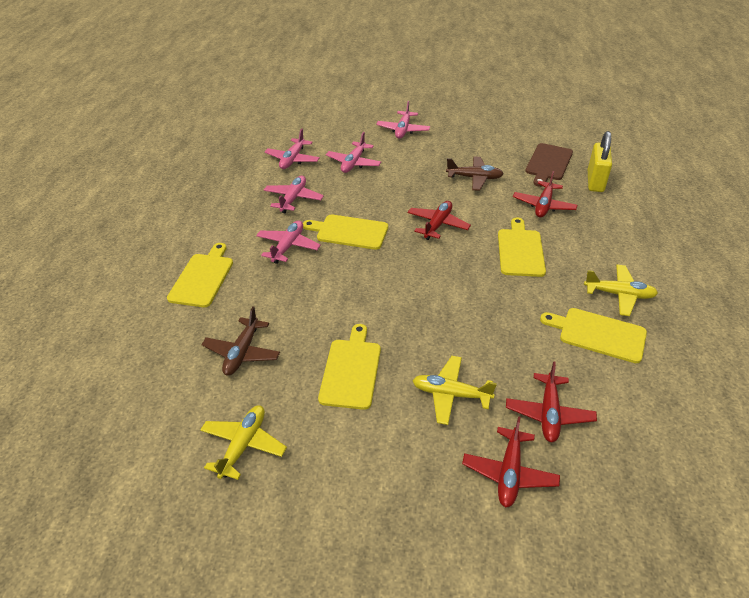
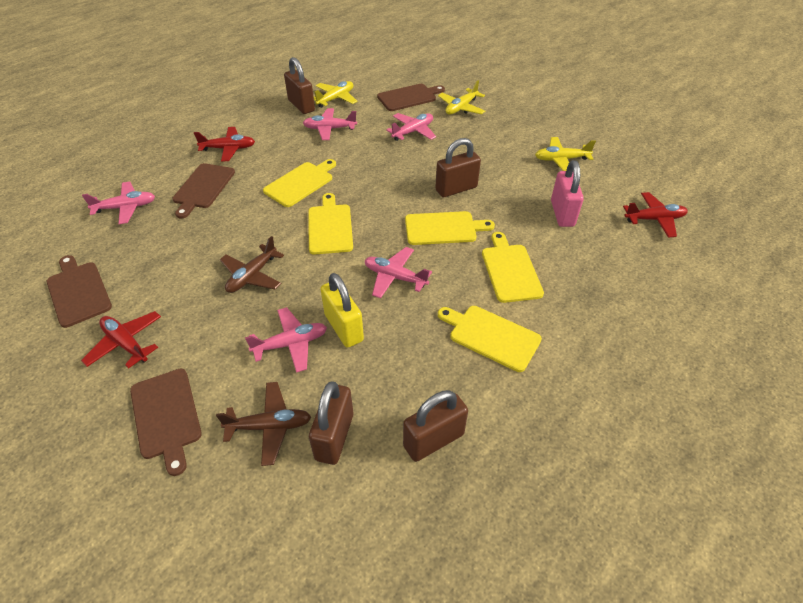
brown cutting board: 1 -> 4
brown padlock: 0 -> 4
pink padlock: 0 -> 1
red plane: 4 -> 3

